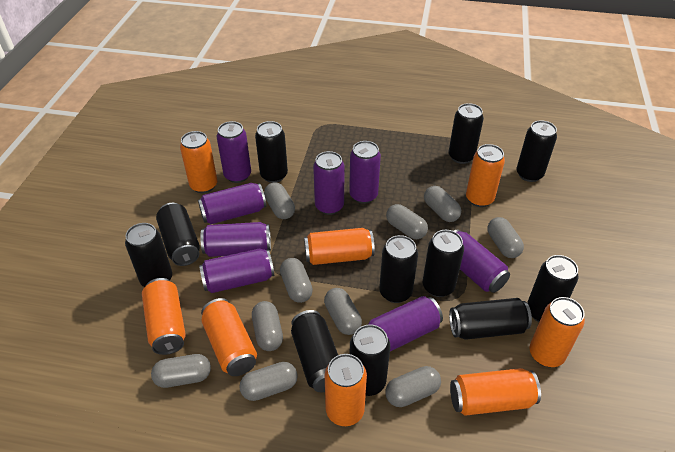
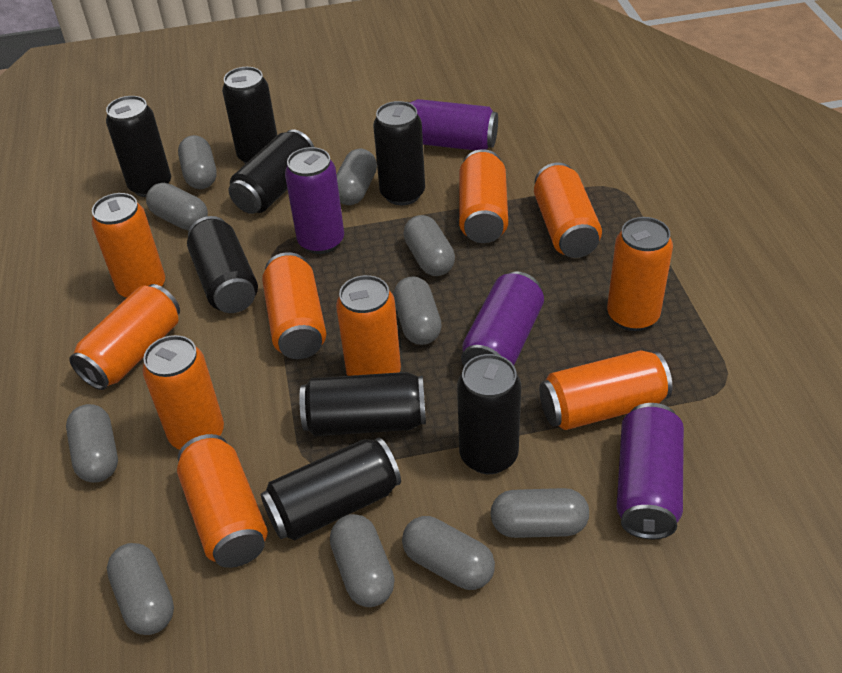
black can: 11 -> 8
orange can: 8 -> 10
purple can: 8 -> 4

